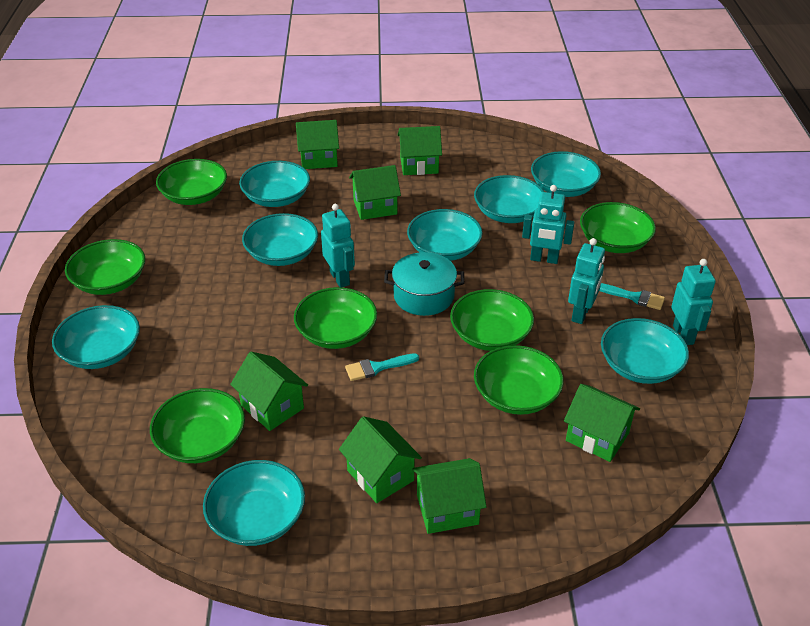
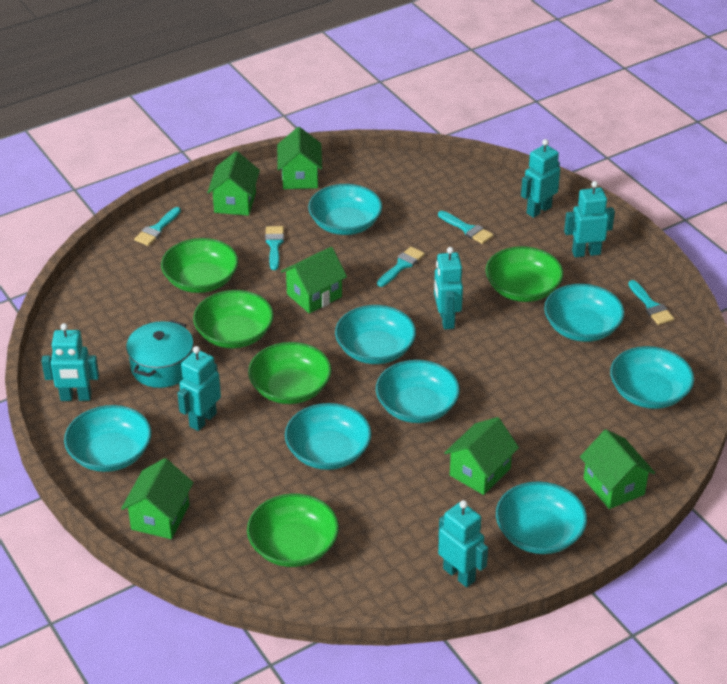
green bowl: 7 -> 5
green house: 7 -> 6
turquoise brush: 2 -> 5
turquoise robot: 4 -> 6

